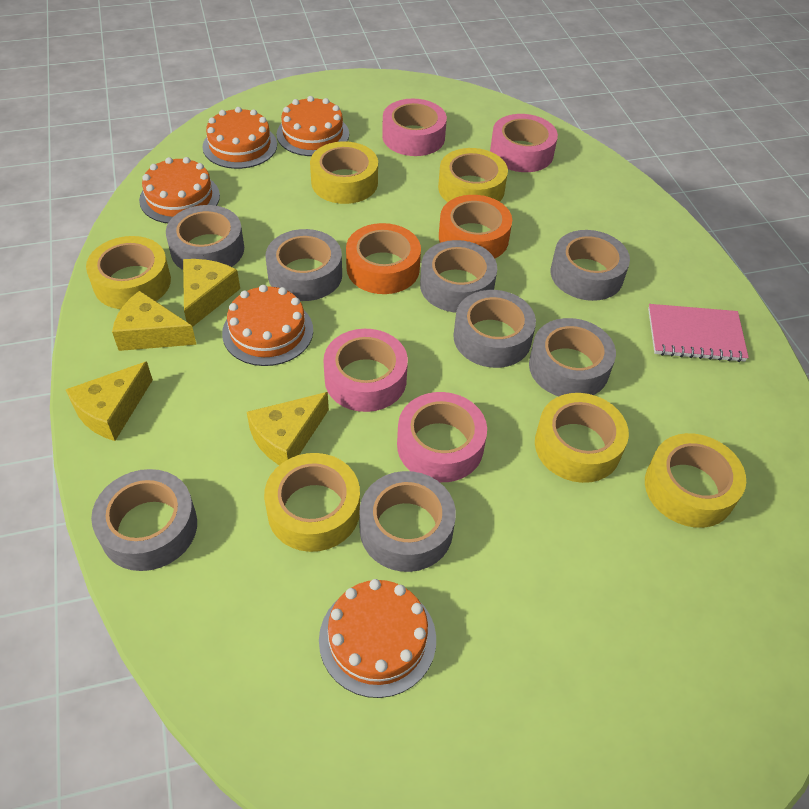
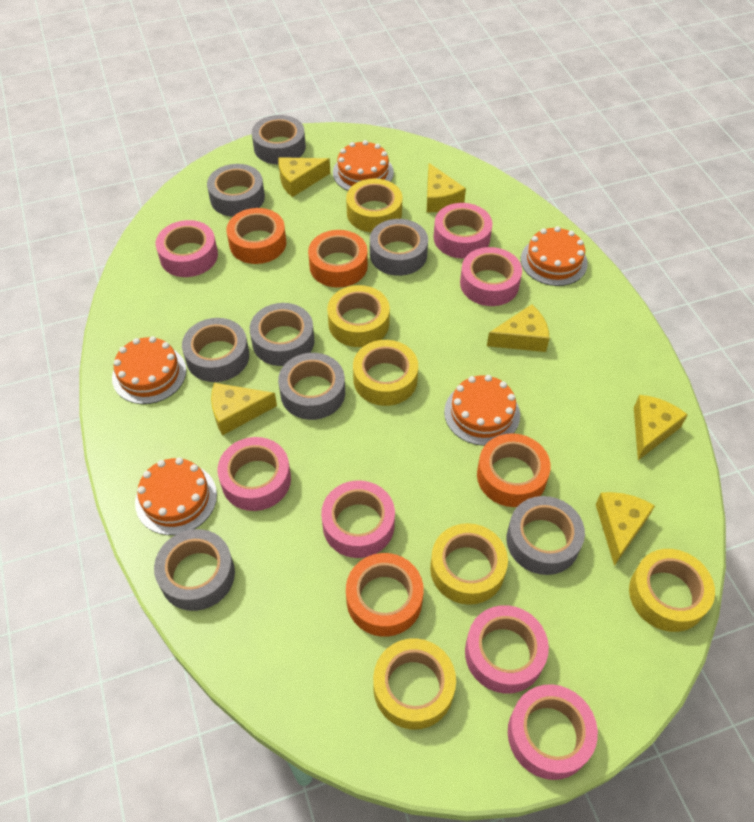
orange tape: 2 -> 4
pink notebook: 1 -> 0
pink tape: 4 -> 7
yellow cheese: 4 -> 6

